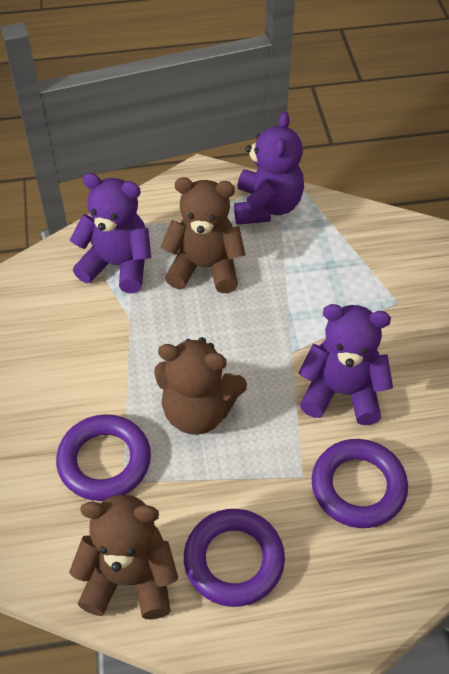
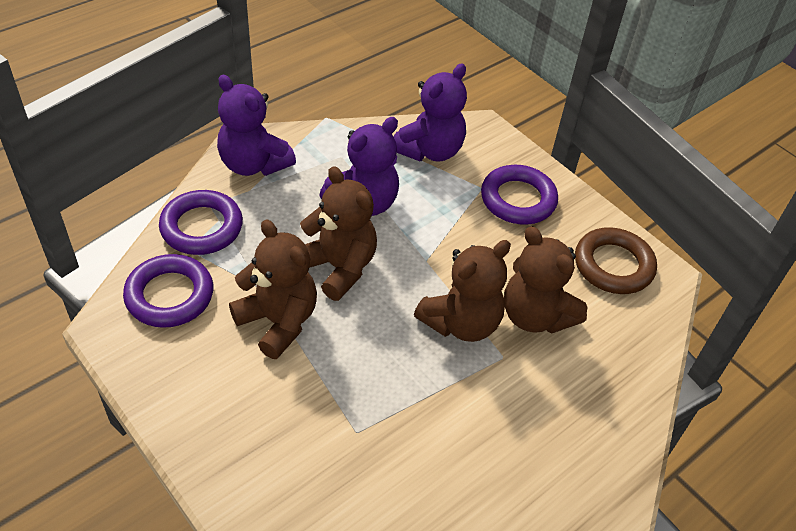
brown ring: 0 -> 1
brown teddy bear: 3 -> 4

